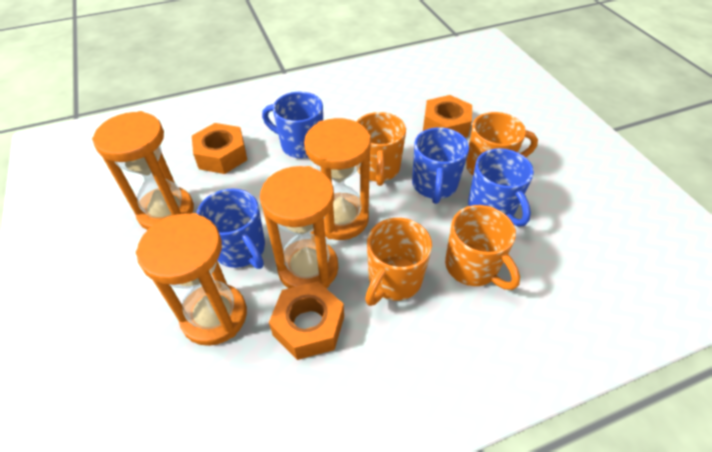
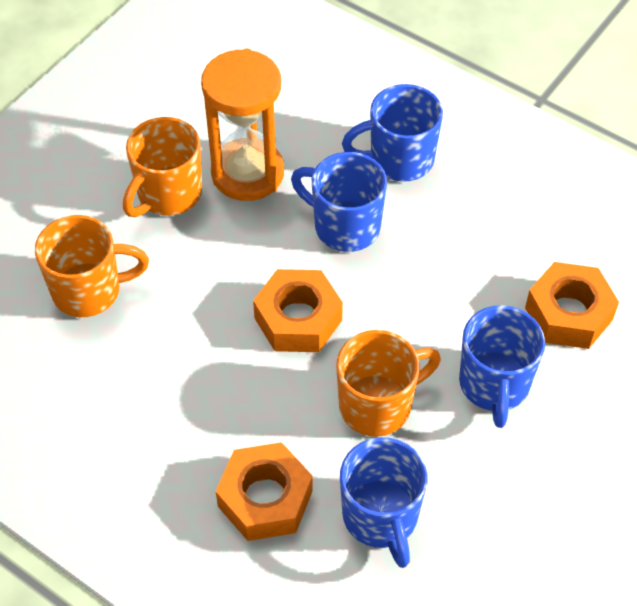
orange hourglass: 4 -> 1
orange mug: 4 -> 3

